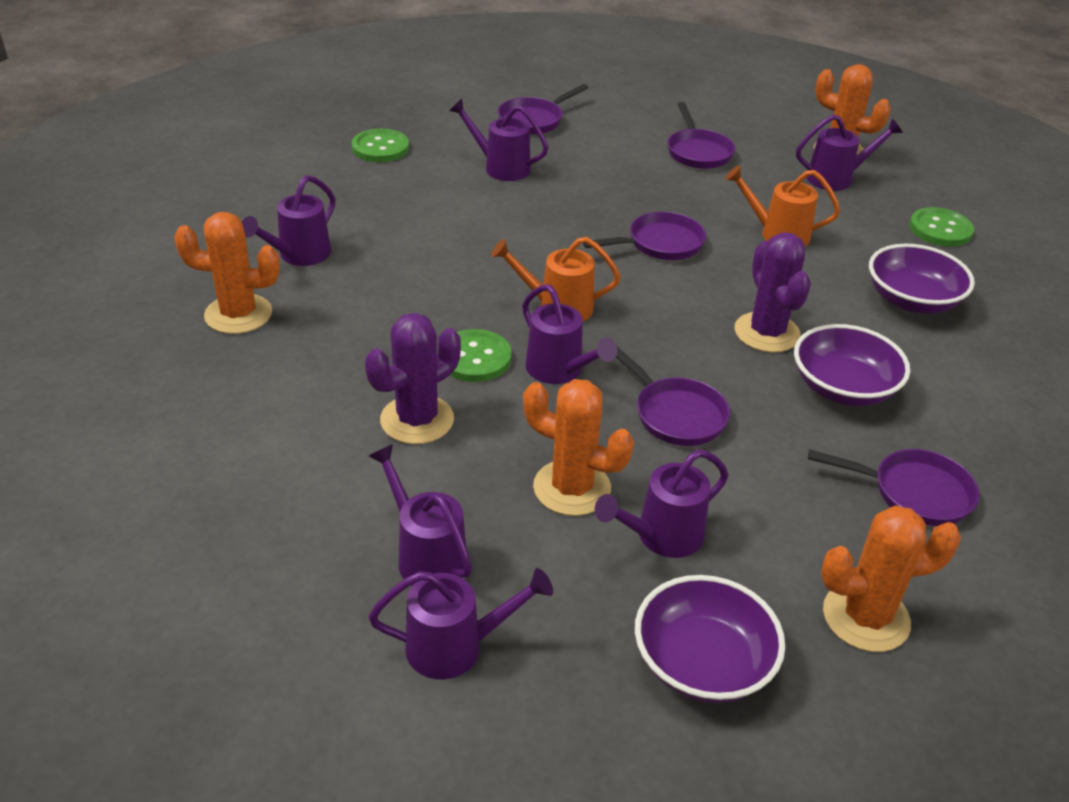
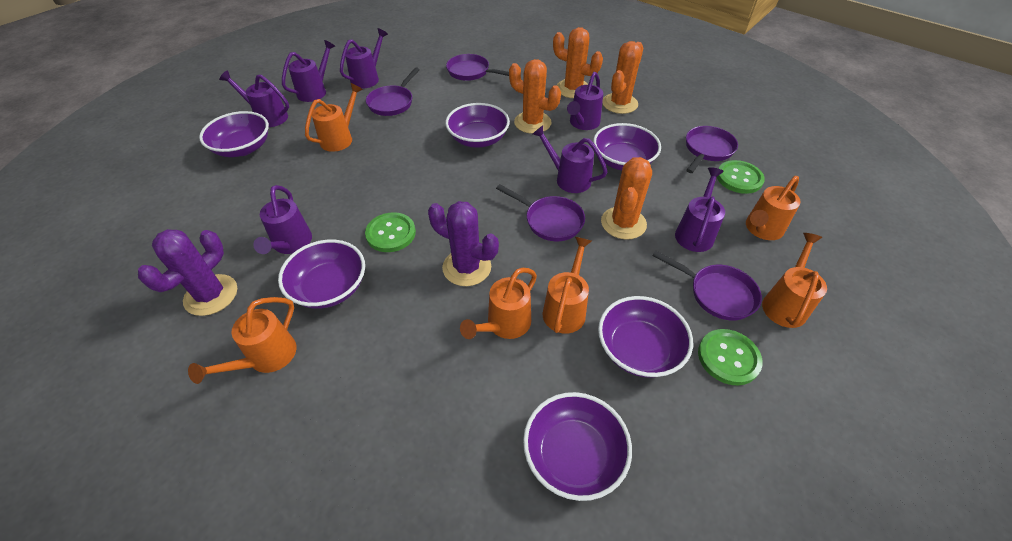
orange watering can: 2 -> 6
purple bowl: 3 -> 6

